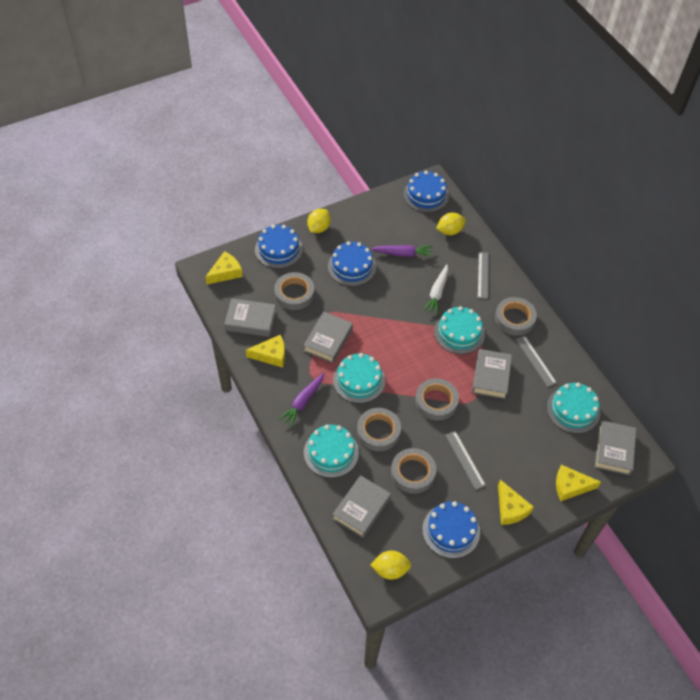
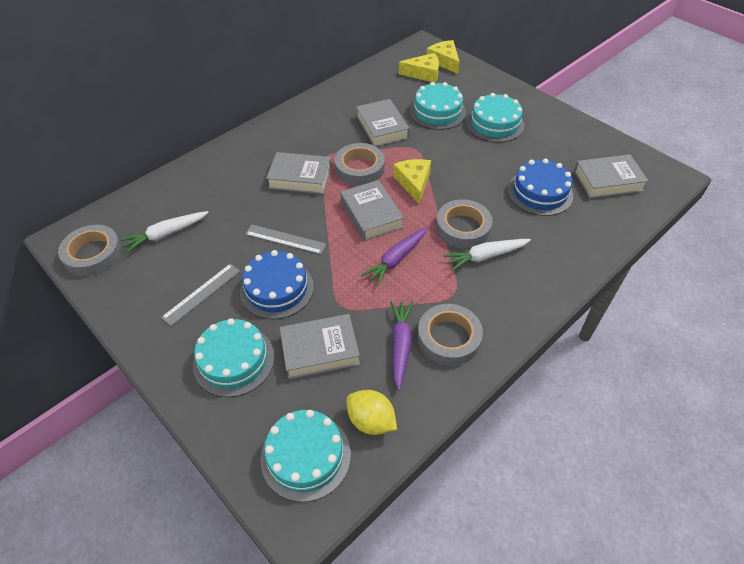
blue cake: 4 -> 2
grey ruler: 3 -> 2
grey tape: 5 -> 4
white carrot: 1 -> 2
yellow cheese: 4 -> 3
yellow lemon: 3 -> 1

